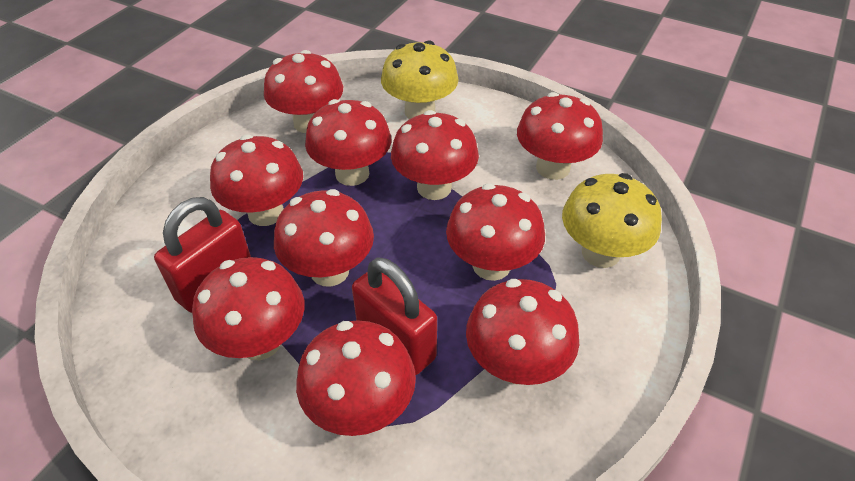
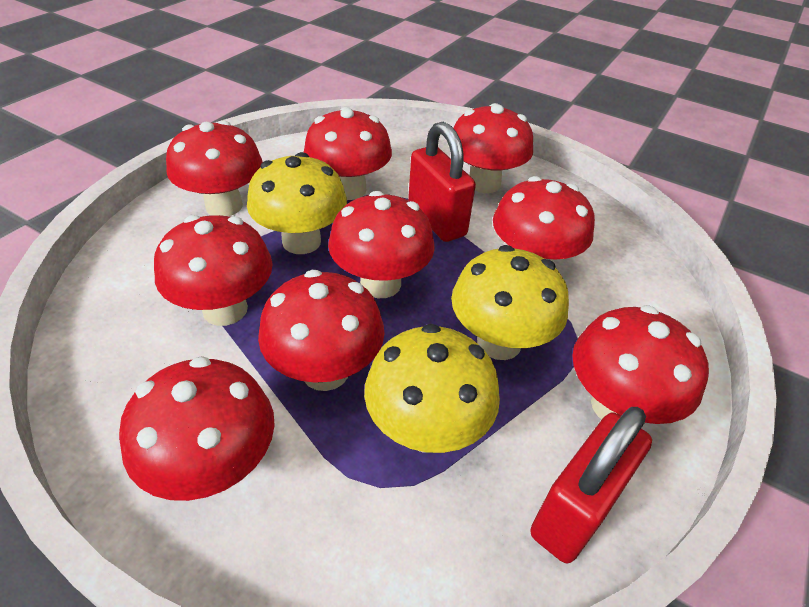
red mushroom: 10 -> 9
yellow mushroom: 2 -> 3

